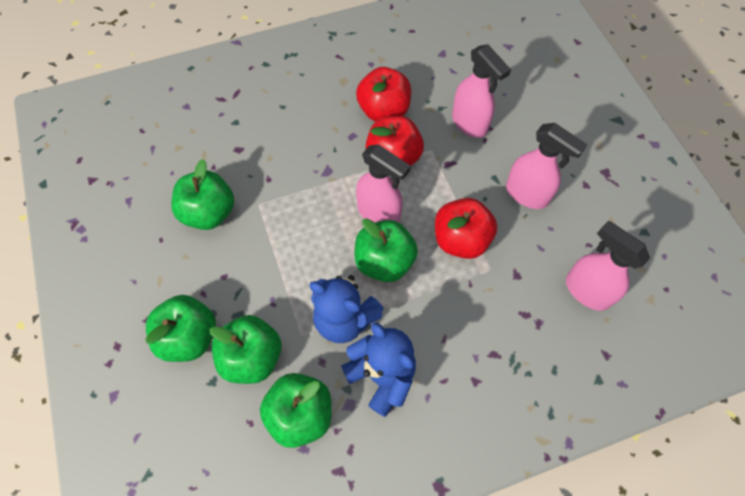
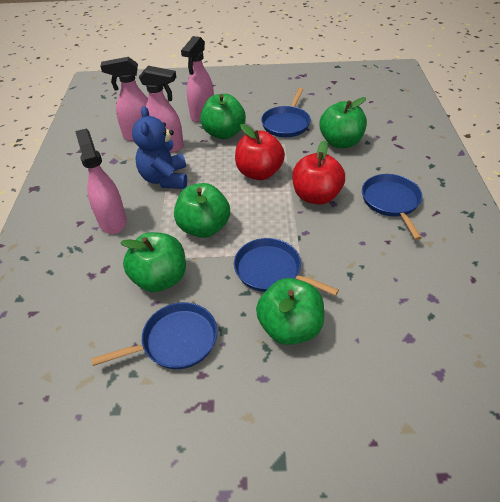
blue pan: 0 -> 4
blue teddy bear: 2 -> 1
red apple: 3 -> 2

